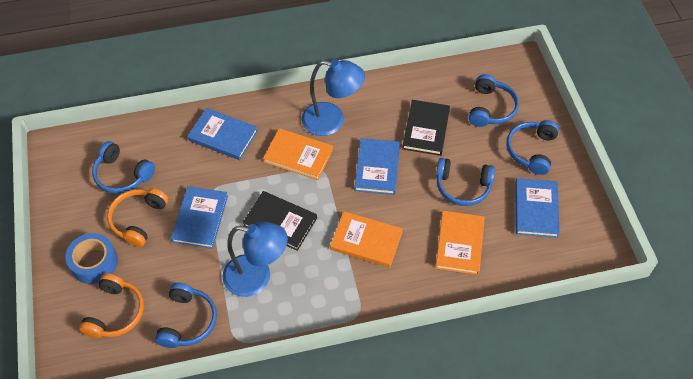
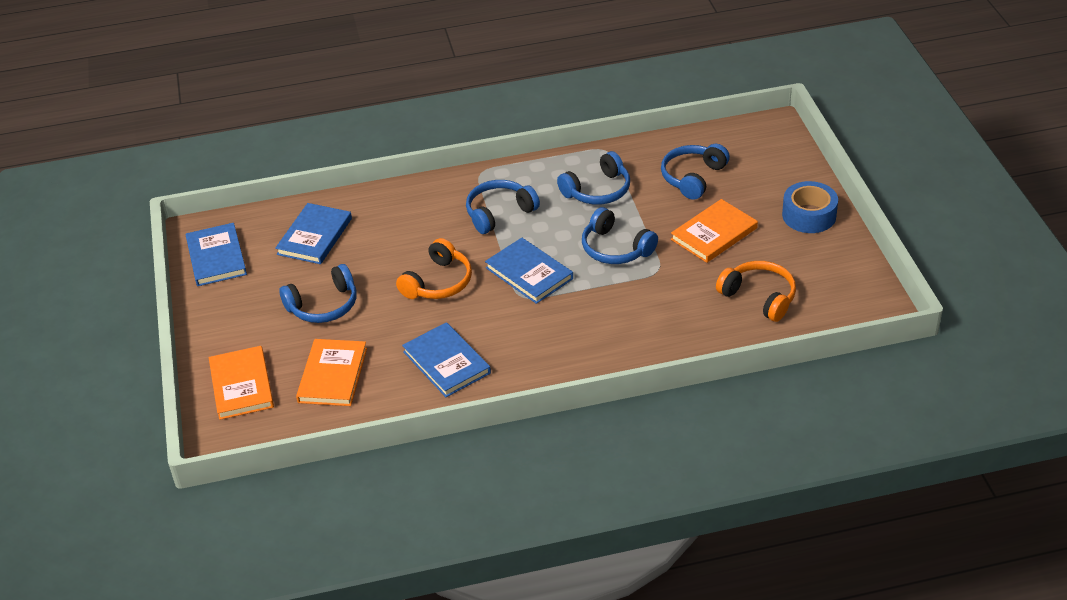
black book: 2 -> 0
blue lamp: 2 -> 0

